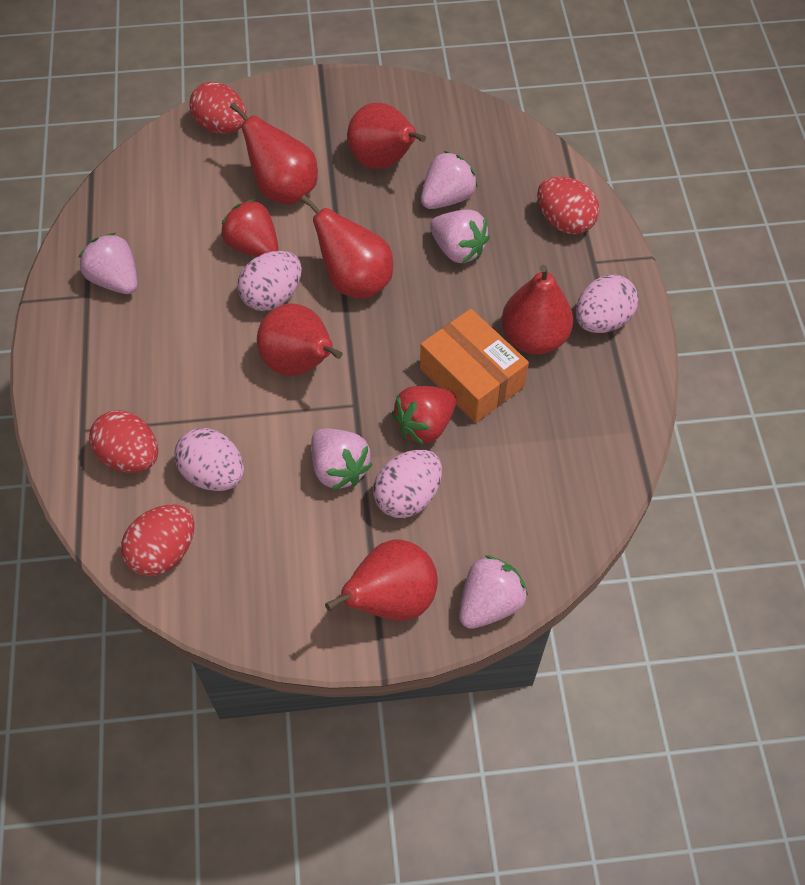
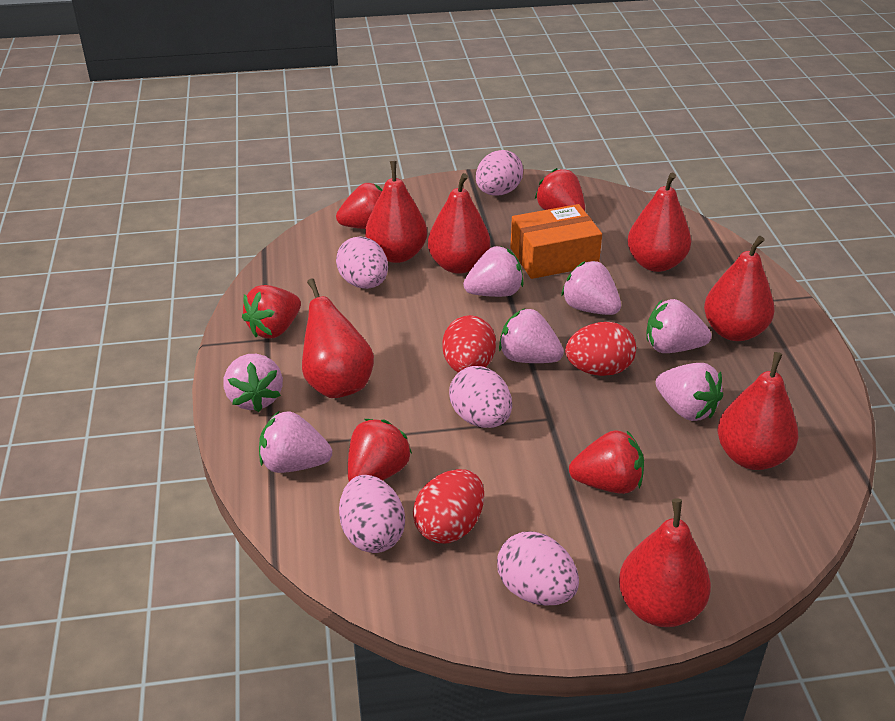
pink egg: 4 -> 5
pink strawberry: 5 -> 7
red egg: 4 -> 3
red pear: 6 -> 7
red strawberry: 2 -> 5

